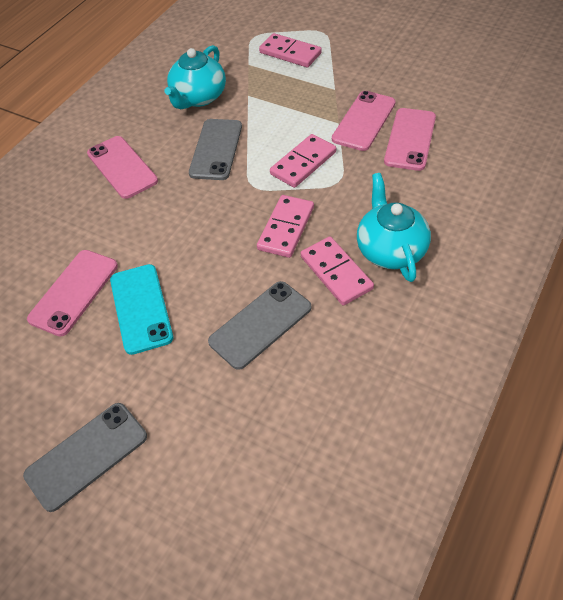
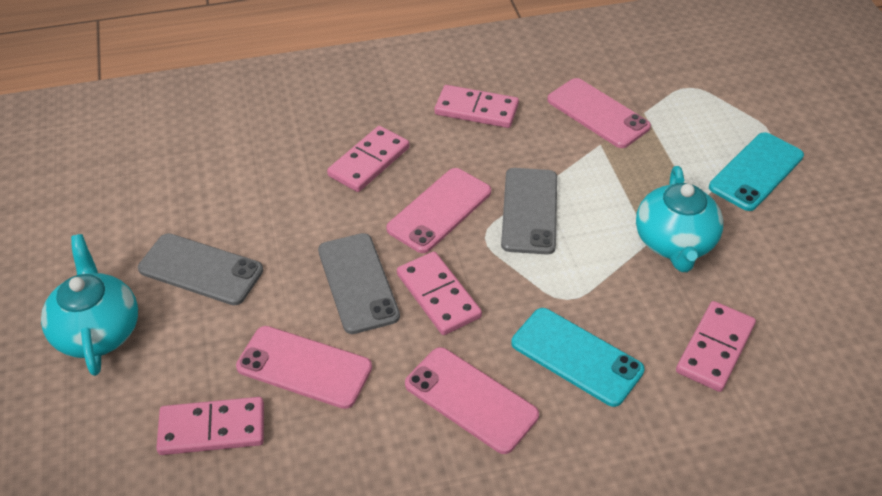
pink domino: 4 -> 5
turquoise phone: 1 -> 2

